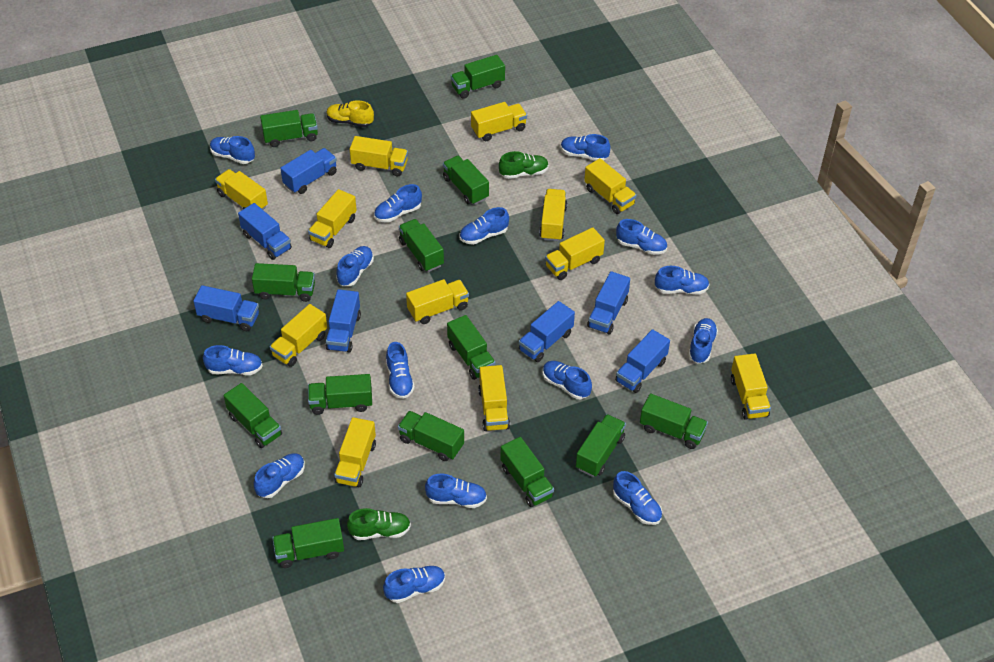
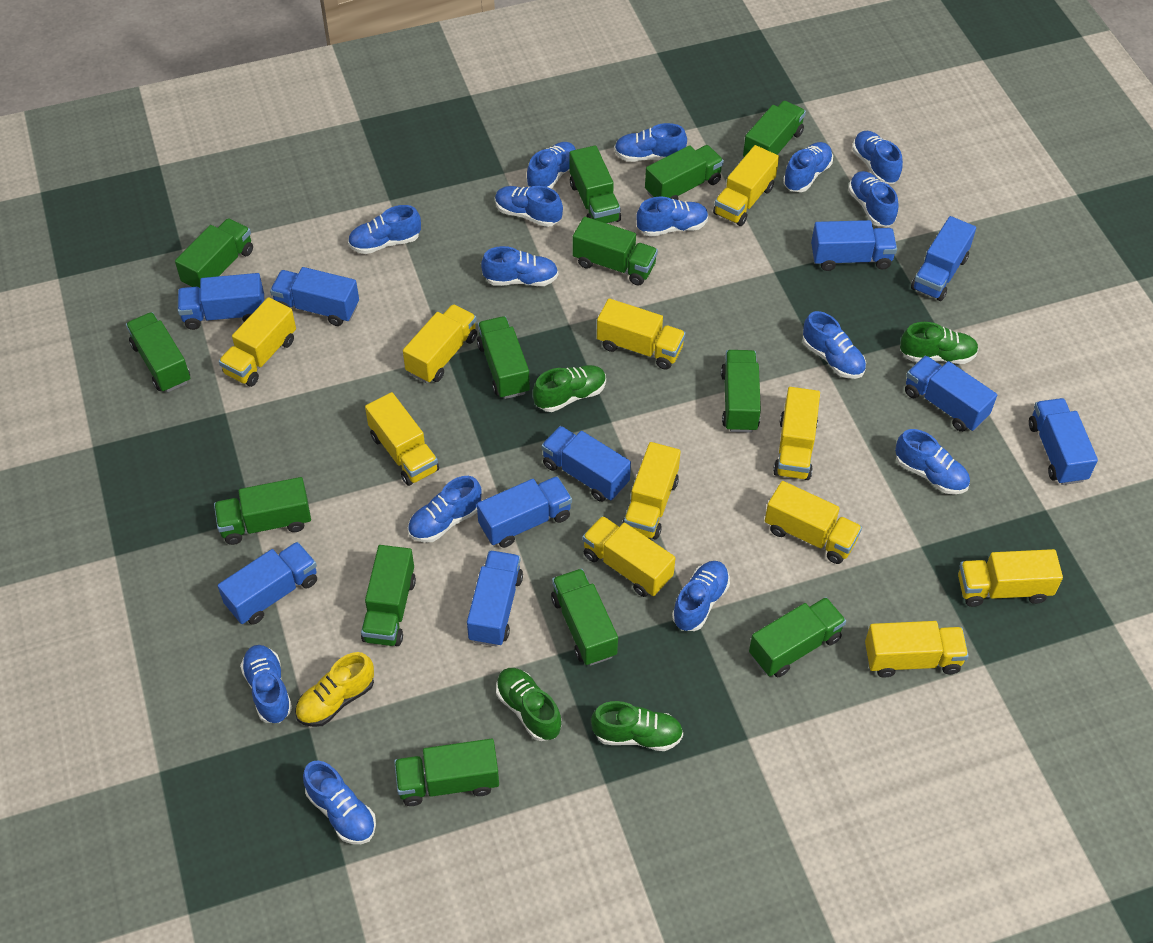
blue truck: 7 -> 10
green shoe: 2 -> 4
yellow truck: 12 -> 11

